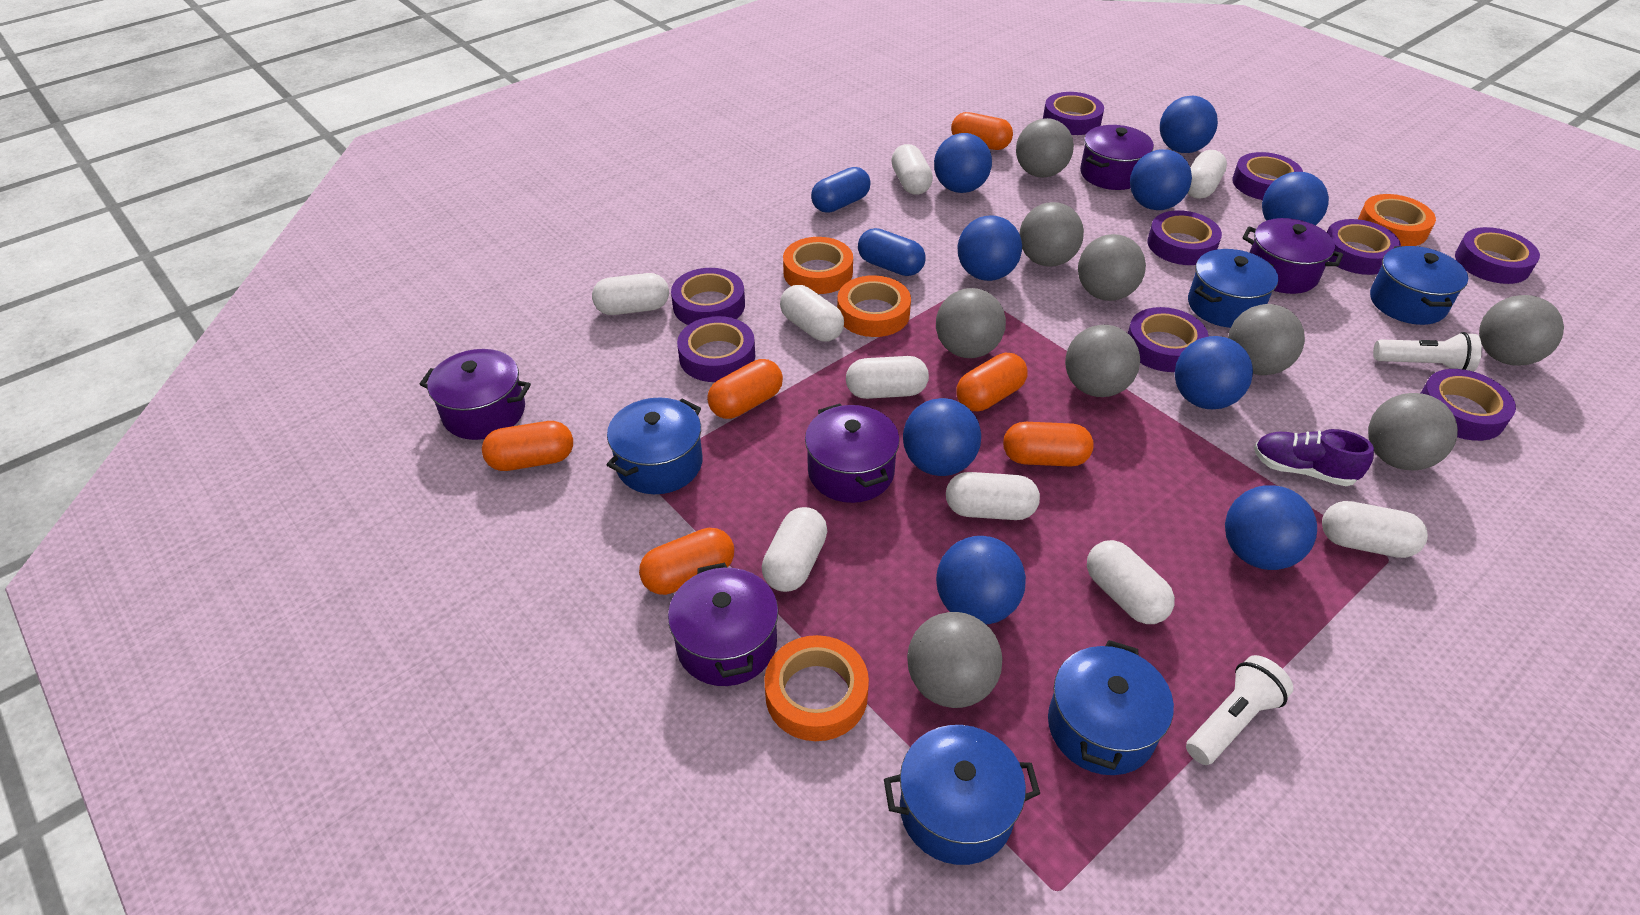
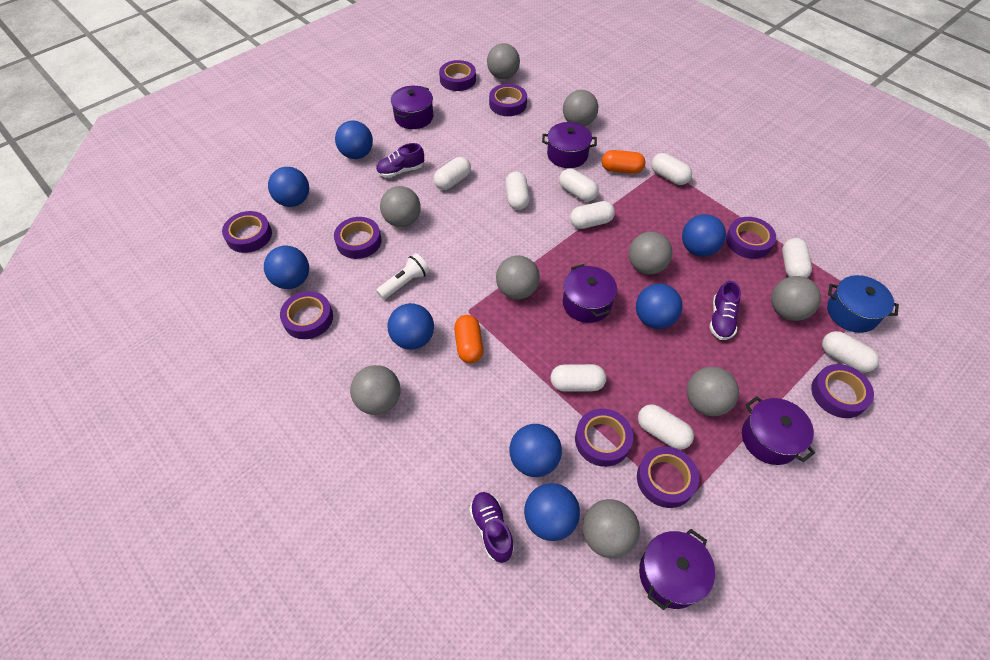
blue ball: 9 -> 8
blue capsule: 2 -> 0
blue pot: 5 -> 1
orange capsule: 6 -> 2
orange tape: 4 -> 0
purple shoe: 1 -> 3
white flashlight: 2 -> 1

